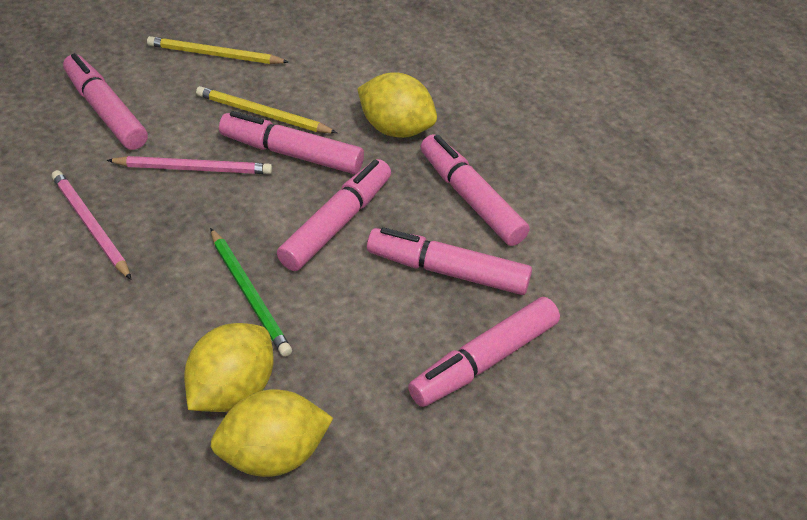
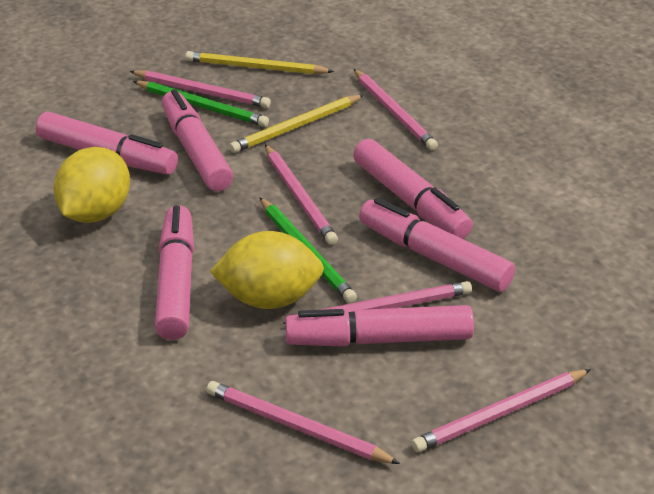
green pencil: 1 -> 2
pink pencil: 2 -> 6
yellow lemon: 3 -> 2

